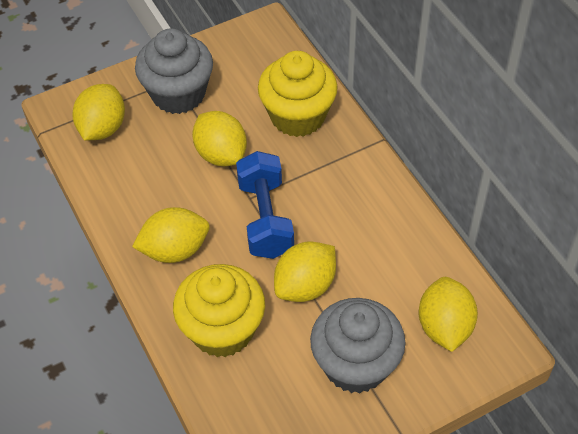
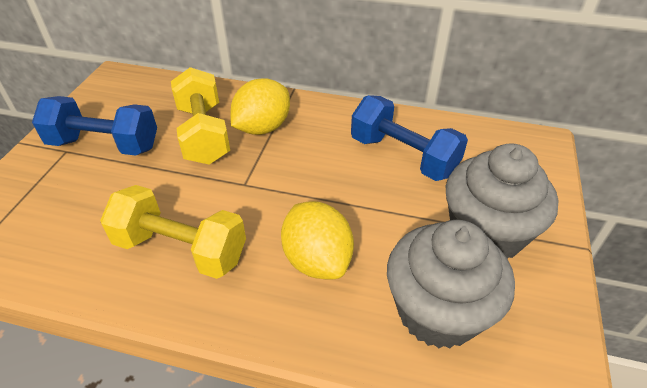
blue dumbbell: 1 -> 2
yellow cupcake: 2 -> 0
yellow dumbbell: 0 -> 2
yellow lemon: 5 -> 2

